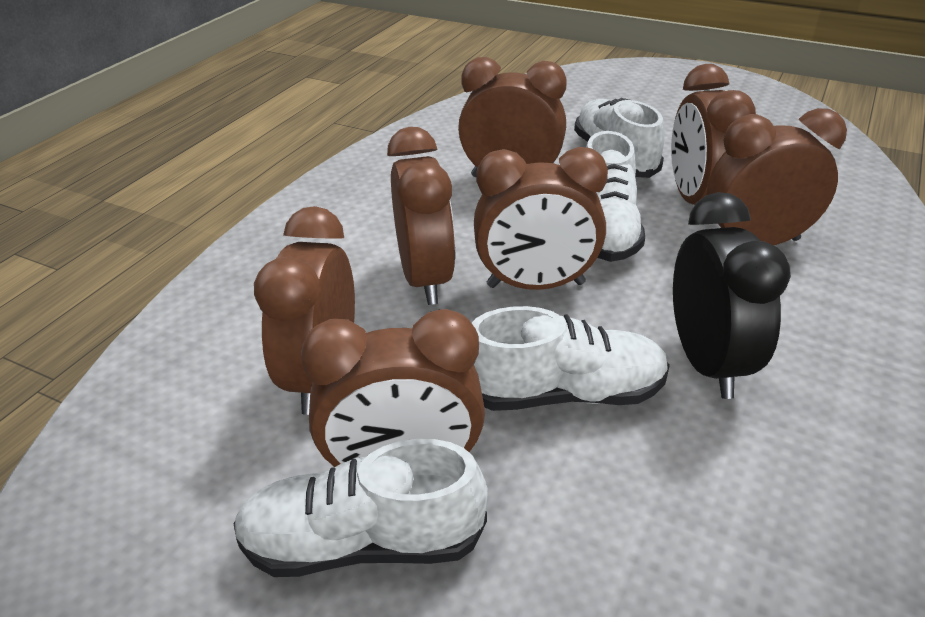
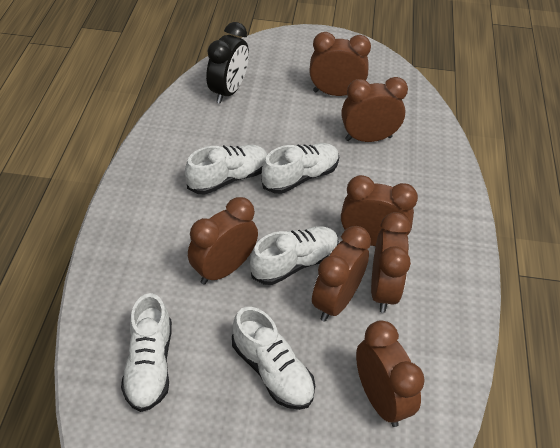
white shoe: 4 -> 5

